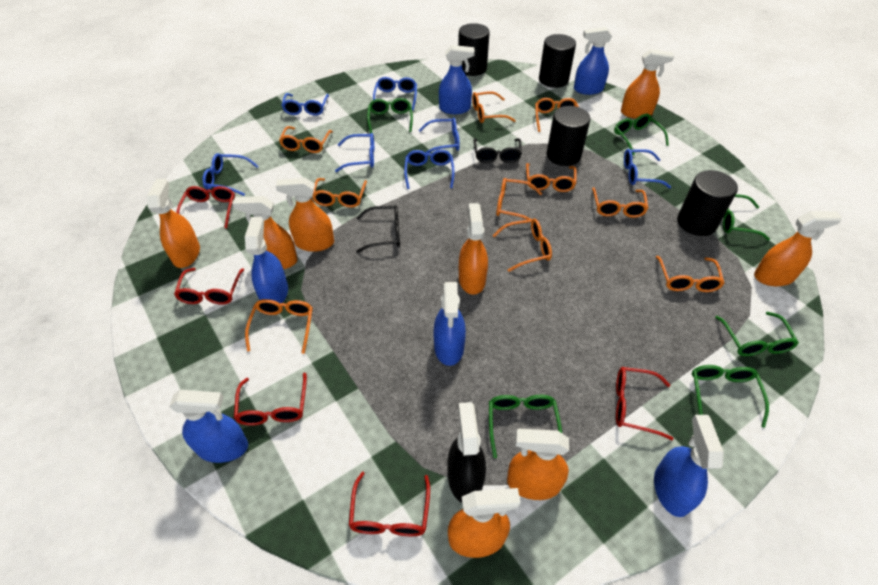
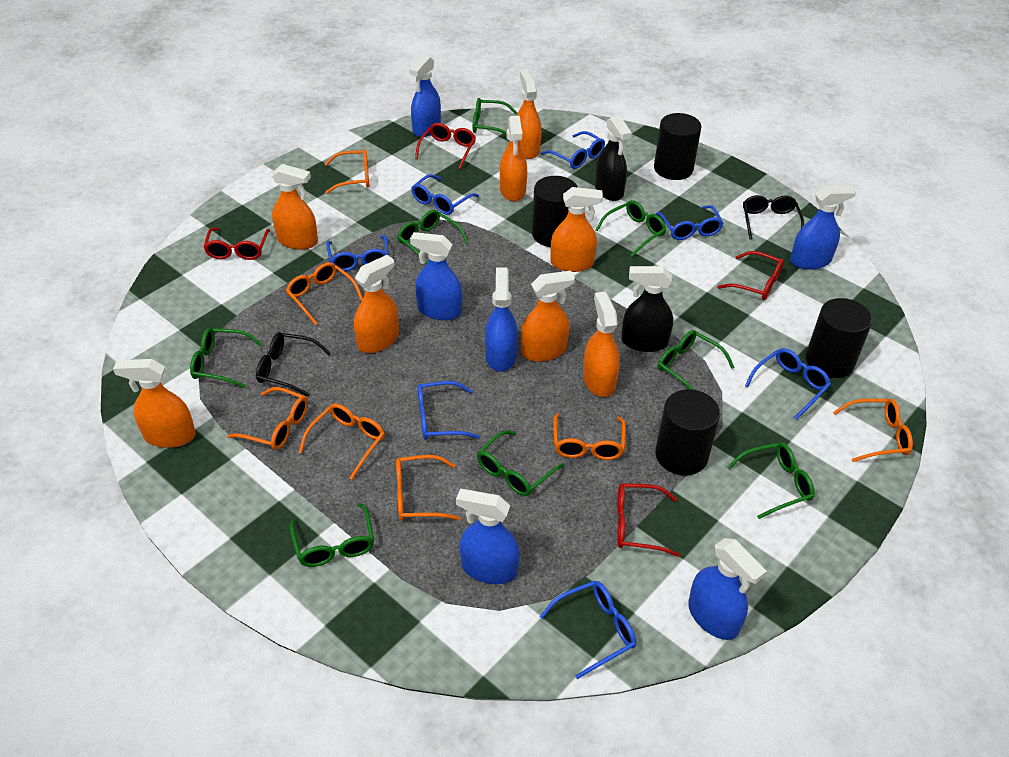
black spray bottle: 1 -> 2
green glasses: 6 -> 8
orange glasses: 10 -> 7
red glasses: 5 -> 4

